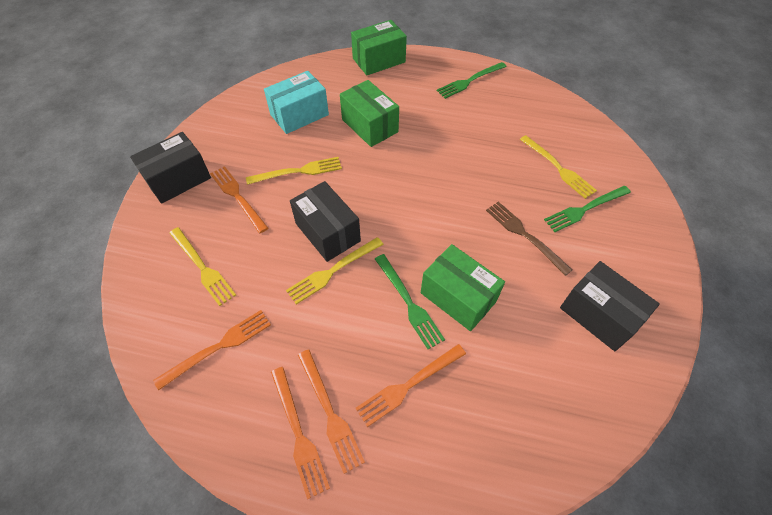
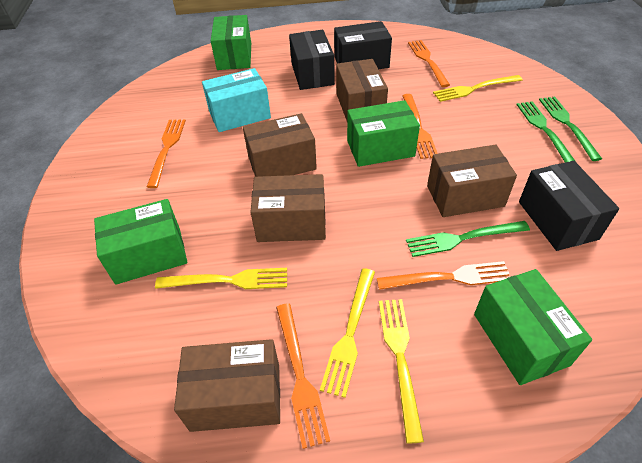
brown box: 0 -> 5
brown fork: 1 -> 0
green box: 3 -> 4

